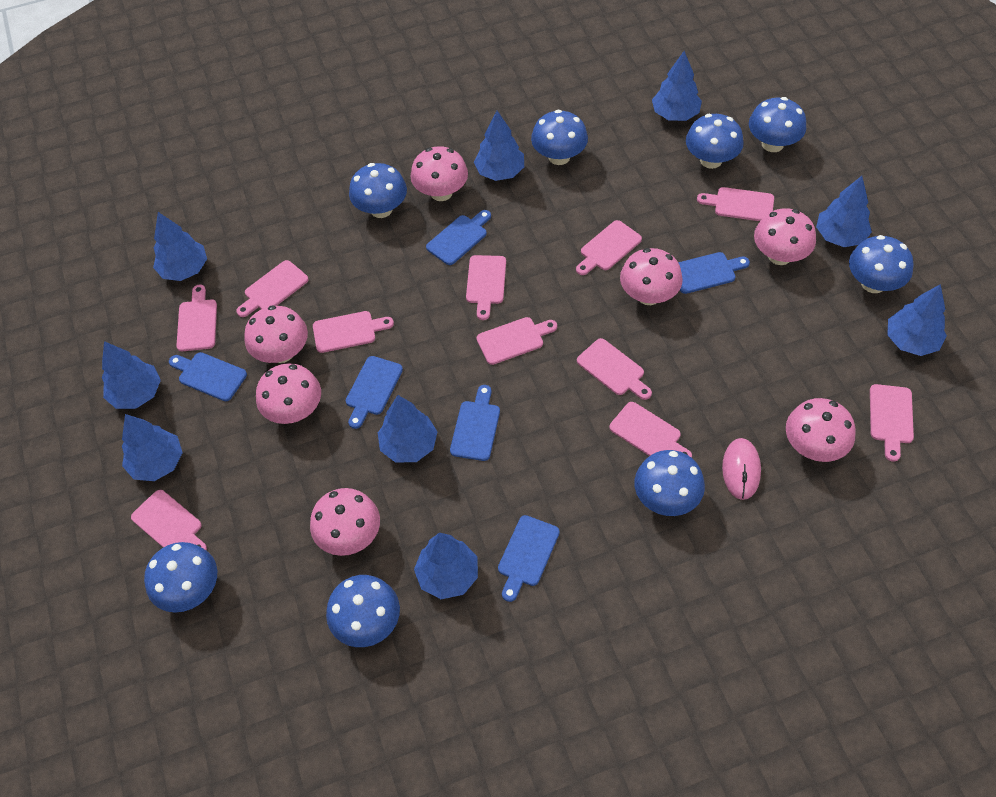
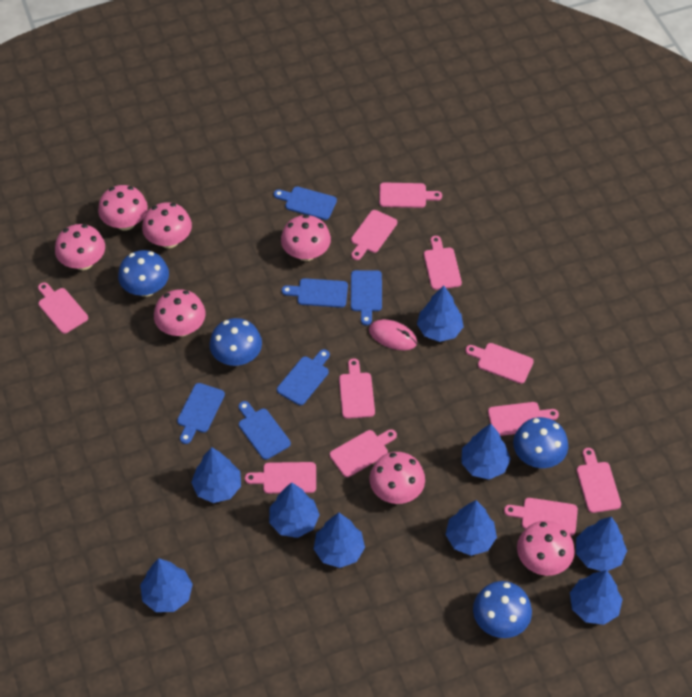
blue mushroom: 8 -> 4

